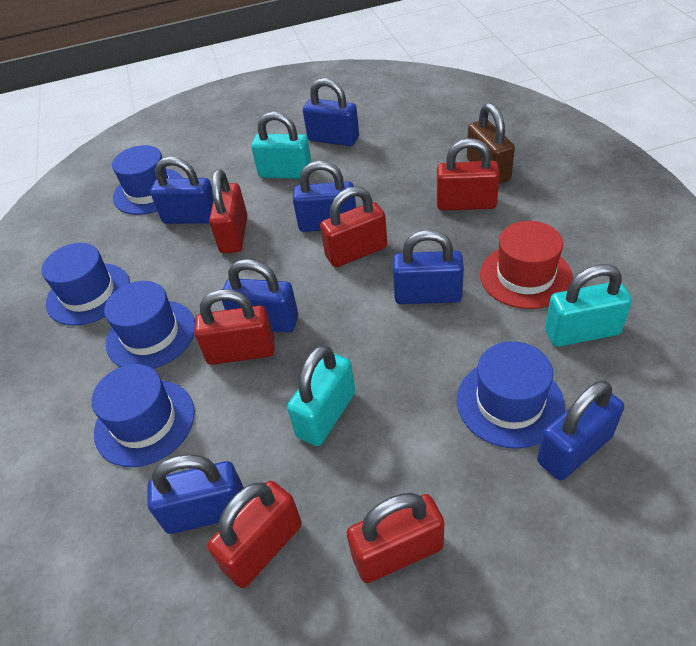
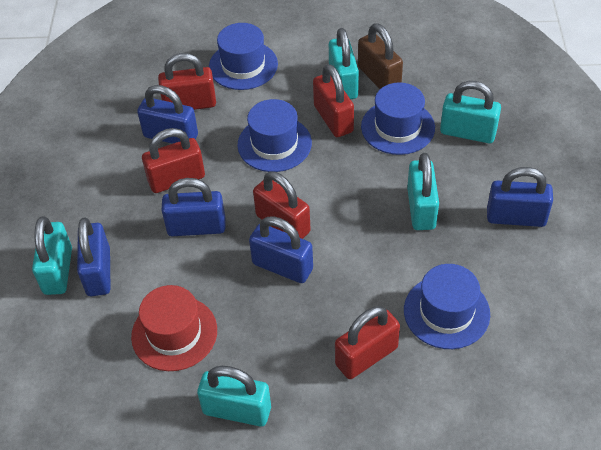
blue hat: 5 -> 4
blue padlock: 7 -> 5
red padlock: 6 -> 5
turquoise padlock: 3 -> 5

